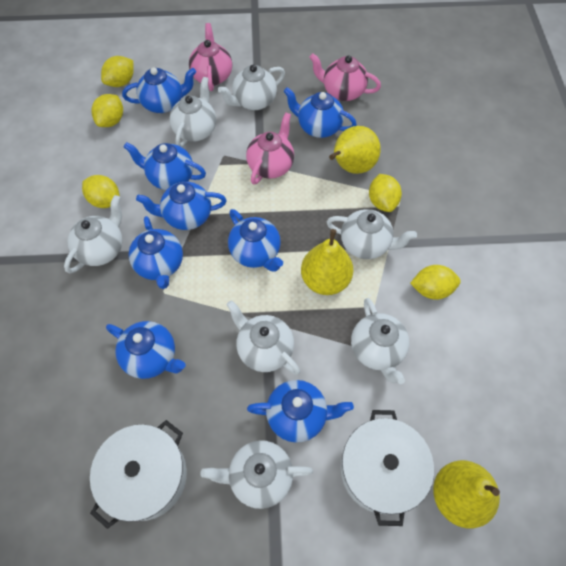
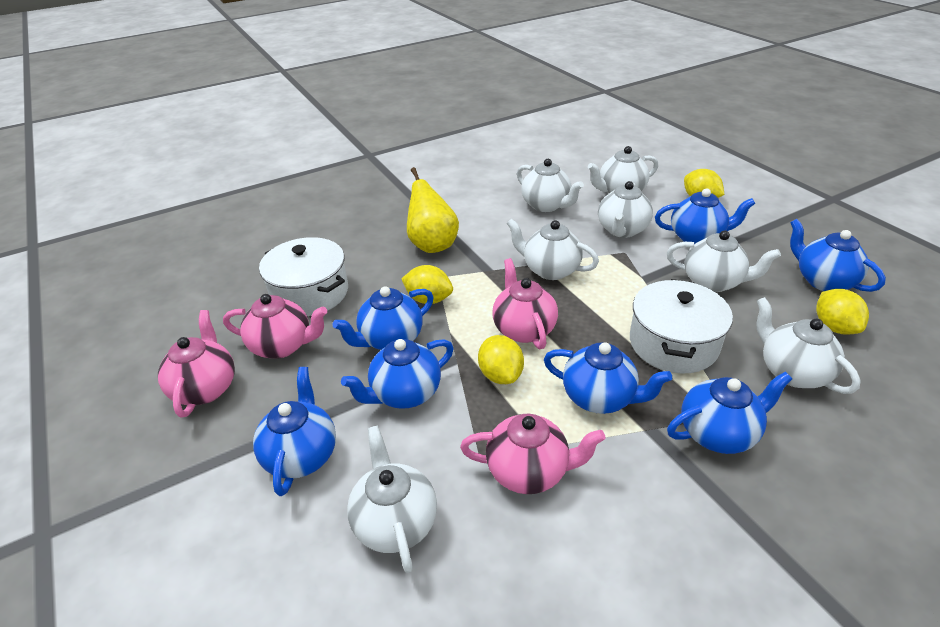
blue teapot: 8 -> 7
pink teapot: 3 -> 4
yellow lemon: 5 -> 4
yellow pear: 3 -> 1

